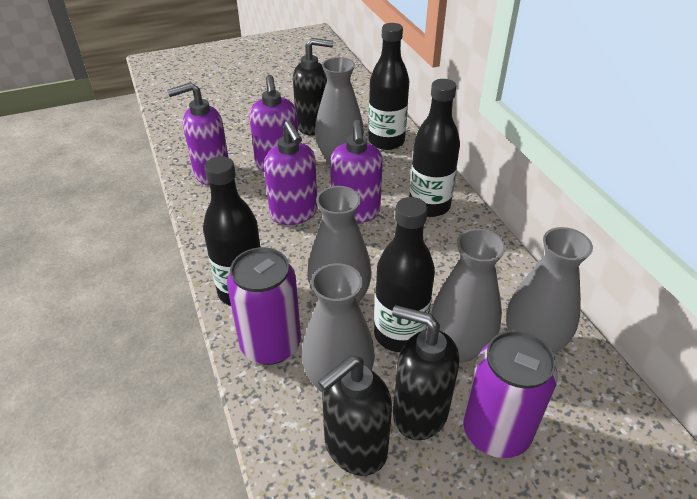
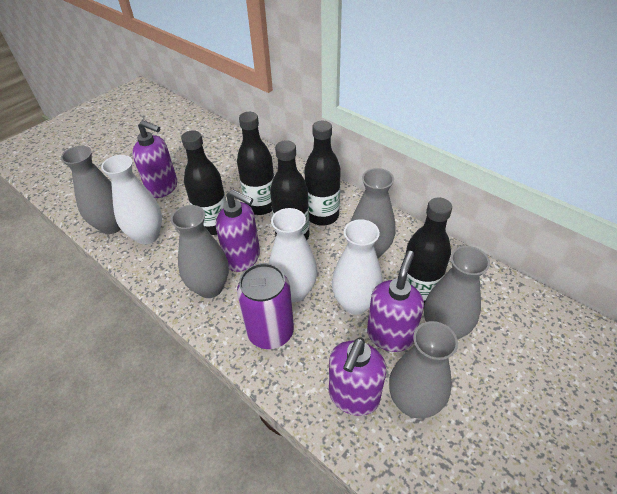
black bottle: 4 -> 5
black soap dispenser: 3 -> 0
purple can: 2 -> 1
white vase: 0 -> 3

